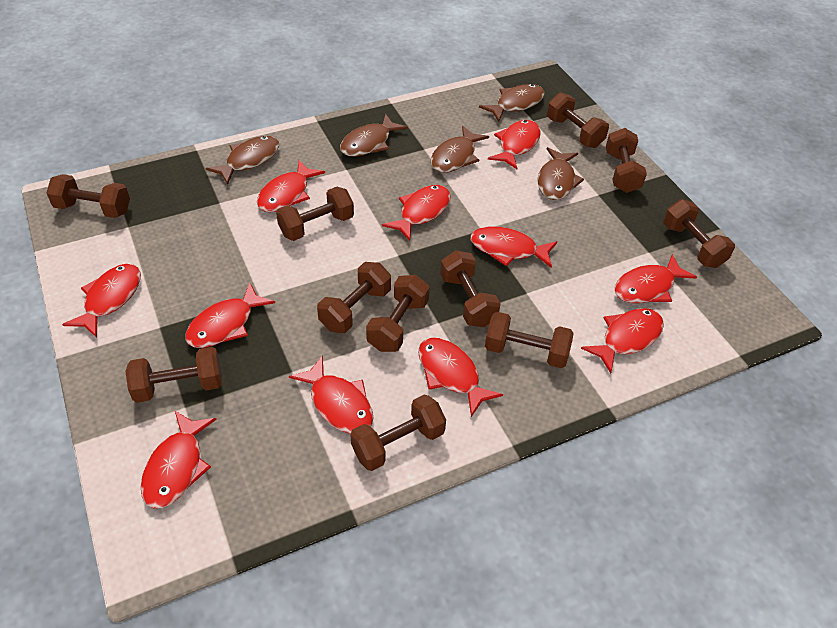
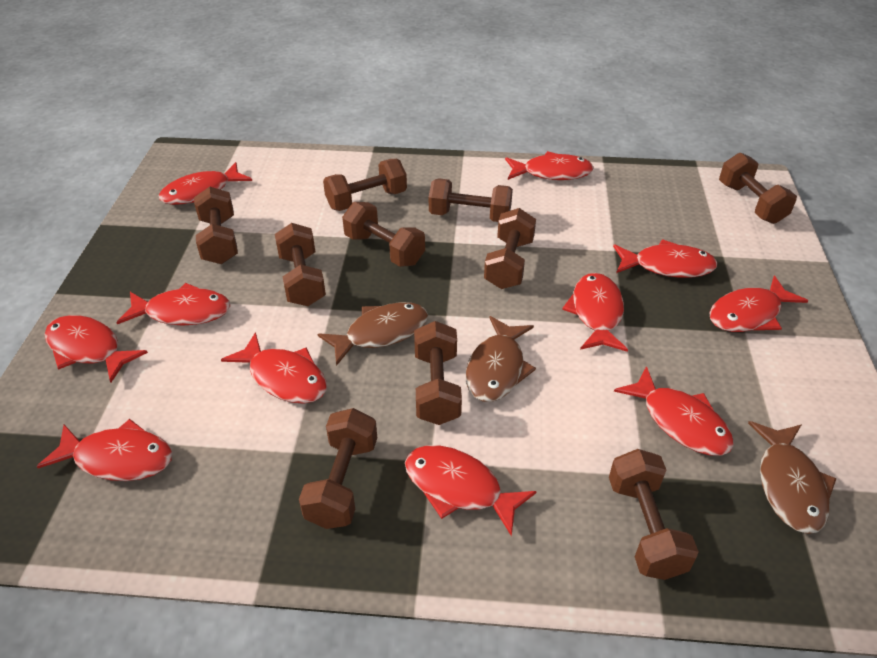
brown dumbbell: 11 -> 10
brown fish: 5 -> 3

